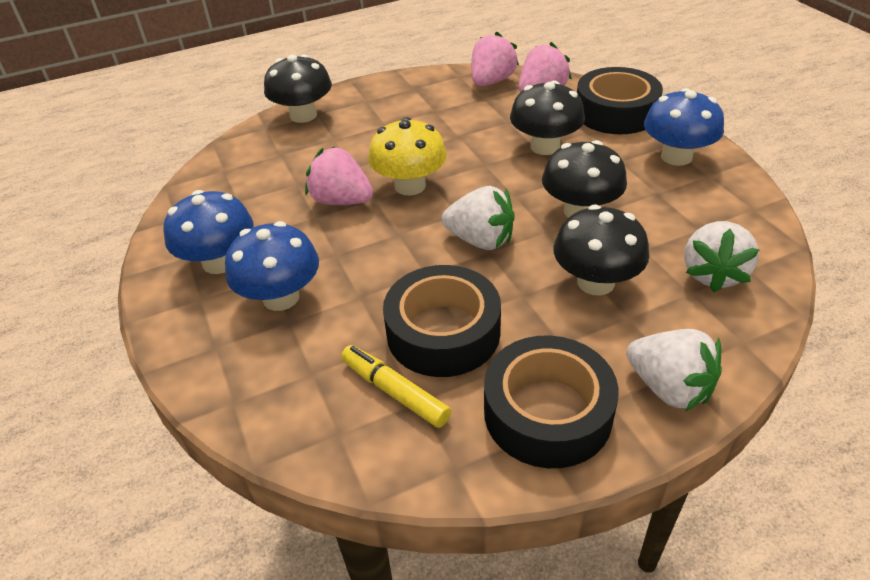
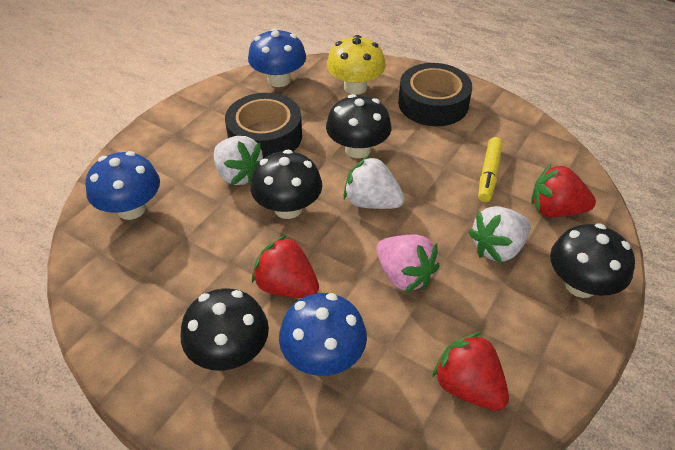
black tape: 3 -> 2
pink strawberry: 3 -> 1
red strawberry: 0 -> 3

